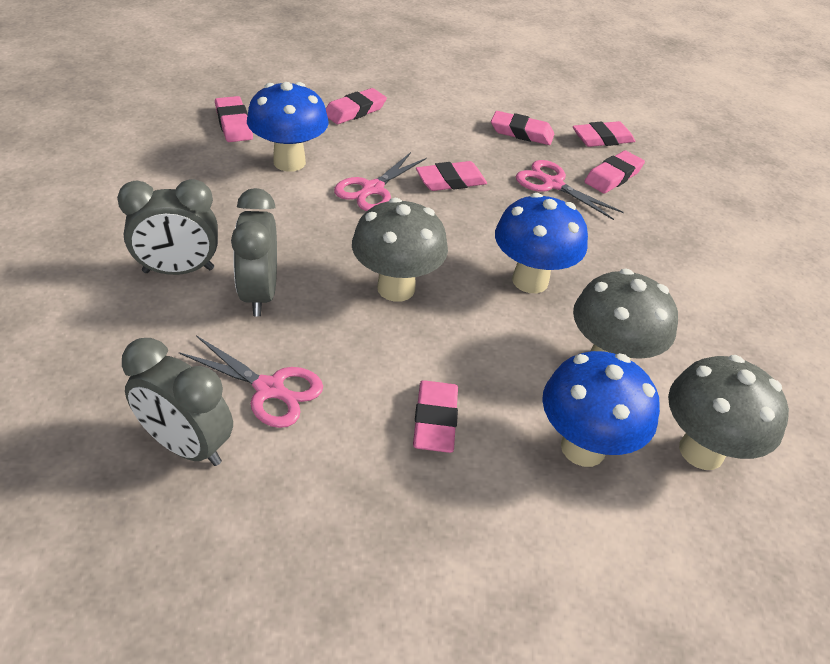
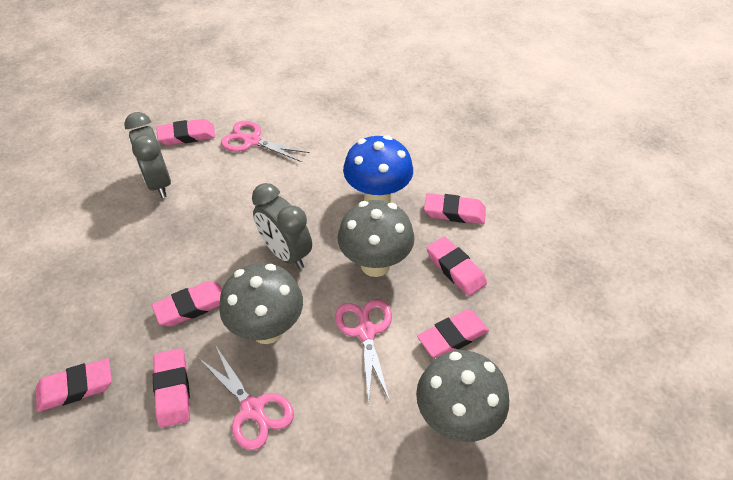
blue mushroom: 3 -> 1
grey clock: 3 -> 2

